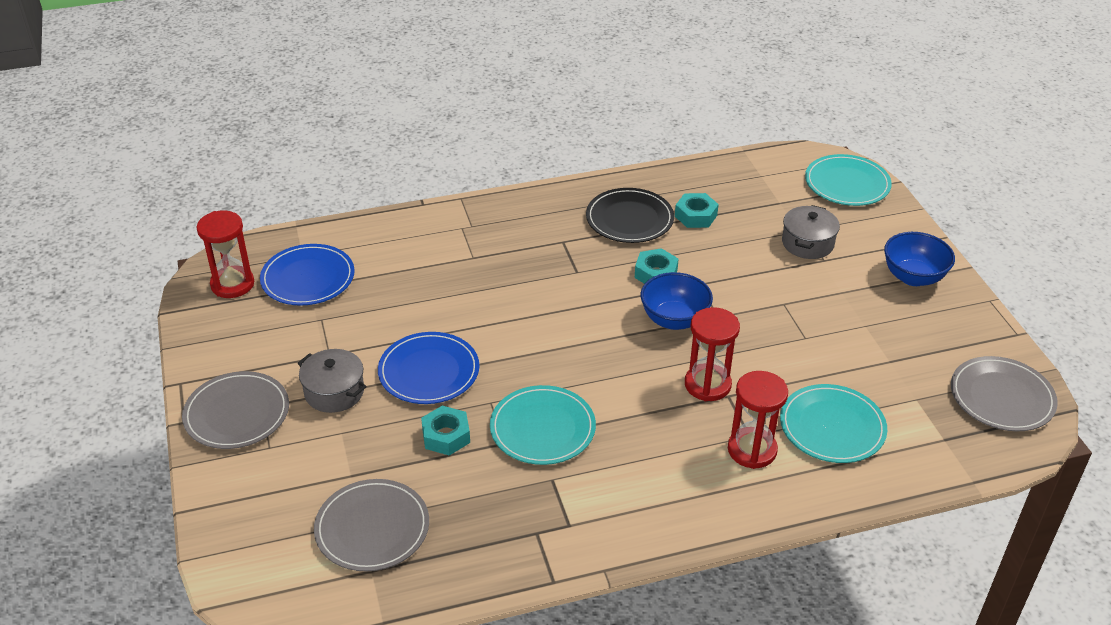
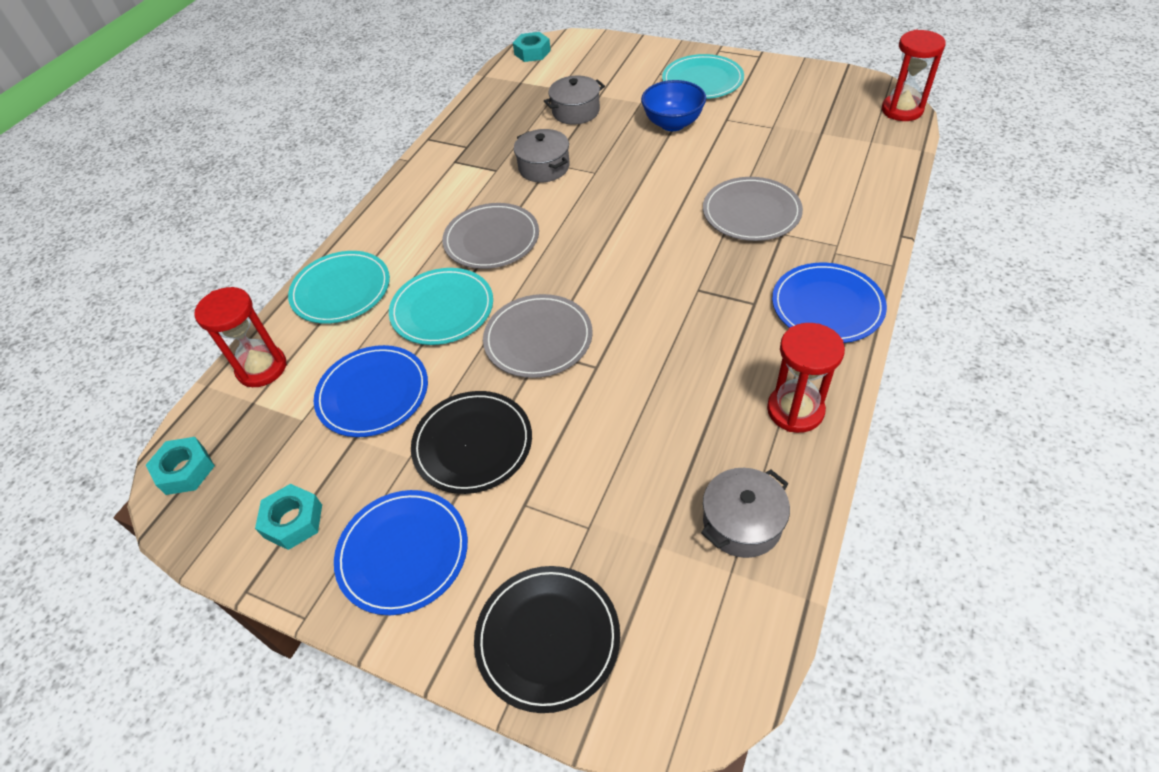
black plate: 1 -> 2
blue bowl: 2 -> 1
blue plate: 2 -> 3
grey pot: 2 -> 3

